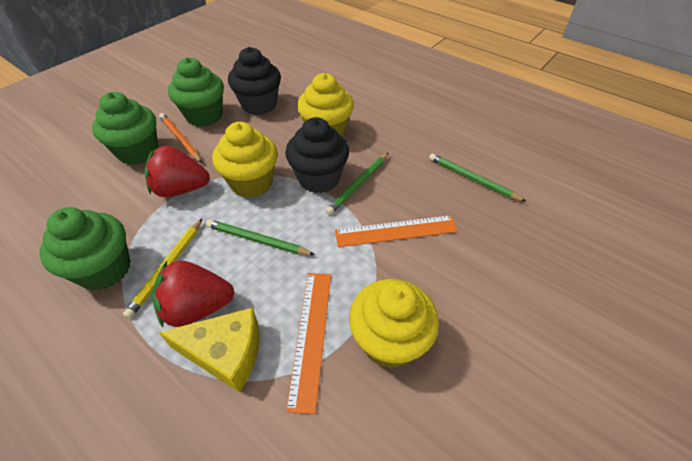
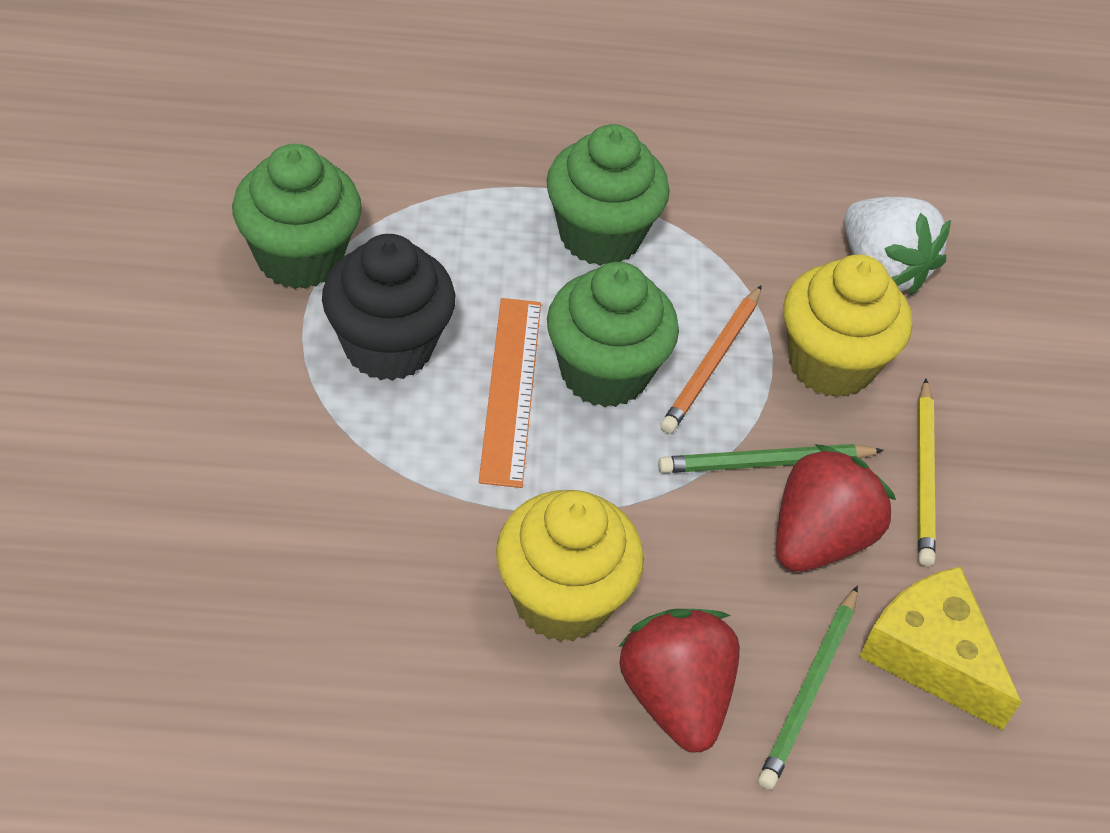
black cupcake: 2 -> 1
green pencil: 3 -> 2
orange ruler: 2 -> 1
white strawberry: 0 -> 1
yellow cupcake: 3 -> 2

